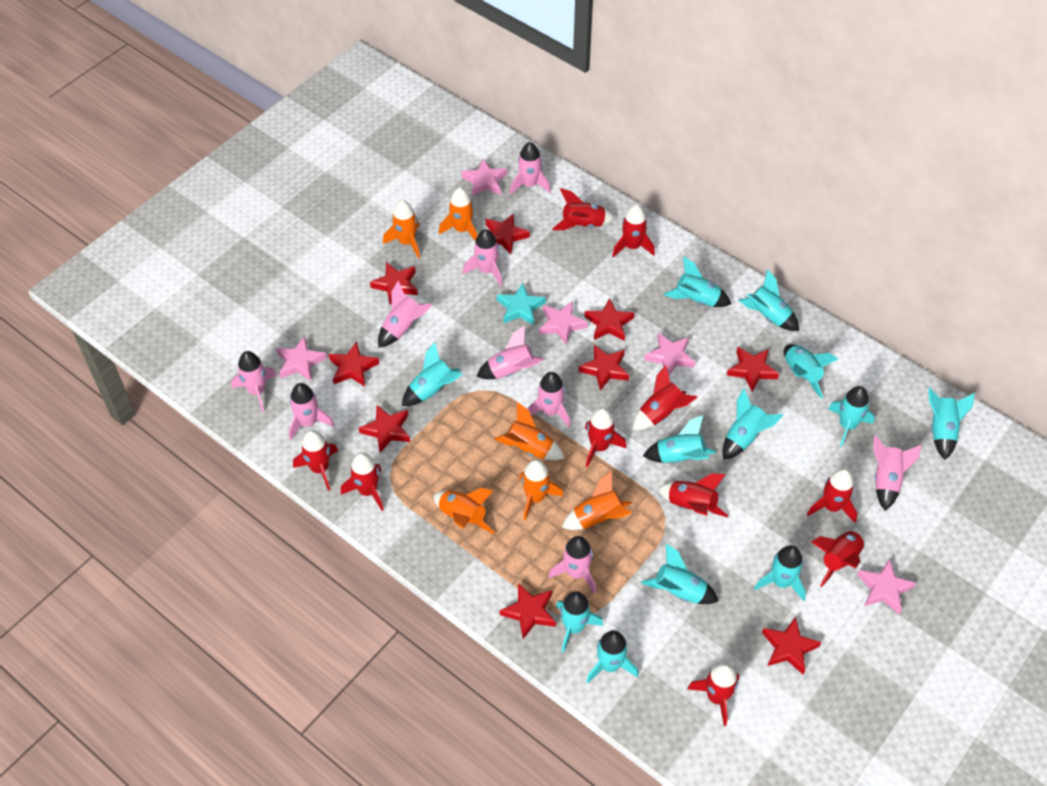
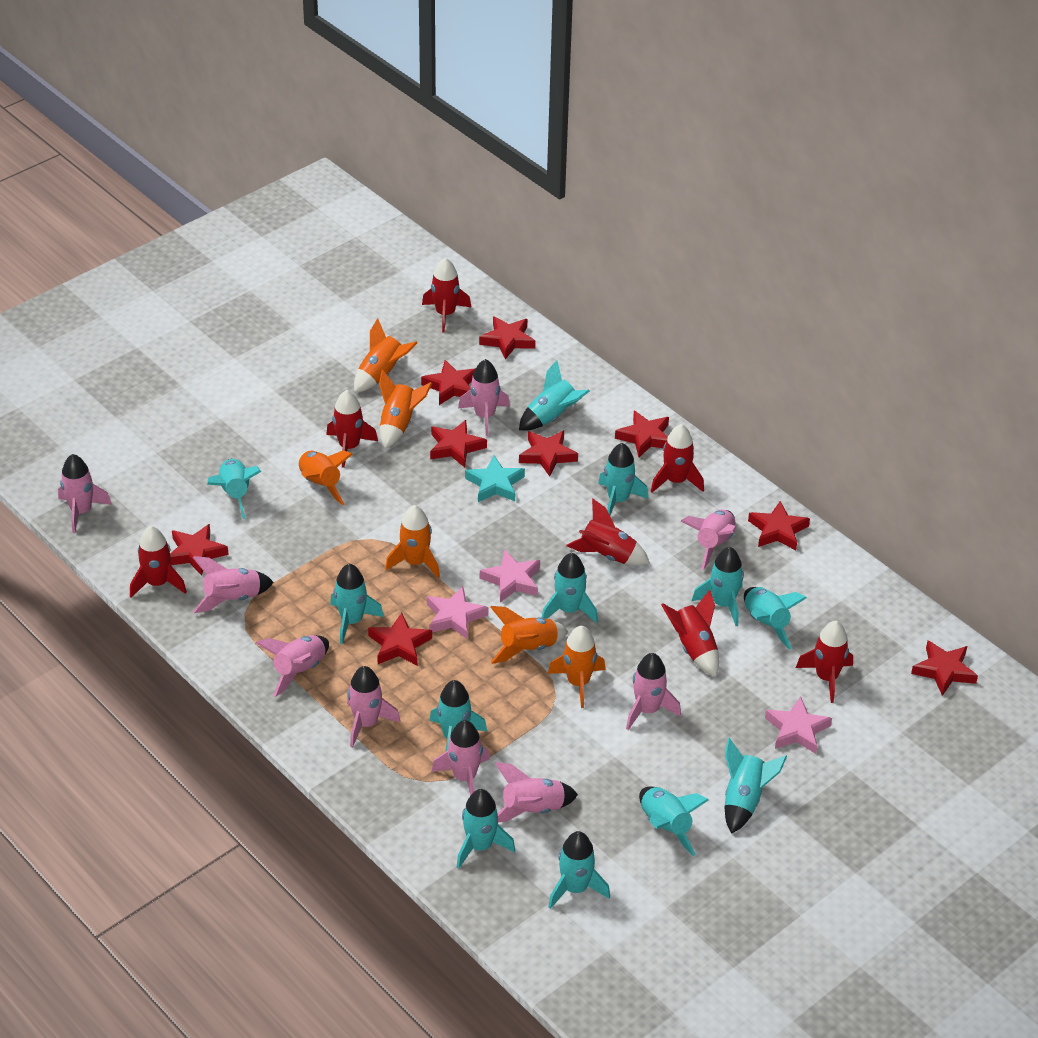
pink star: 5 -> 3
red rocket: 10 -> 7

